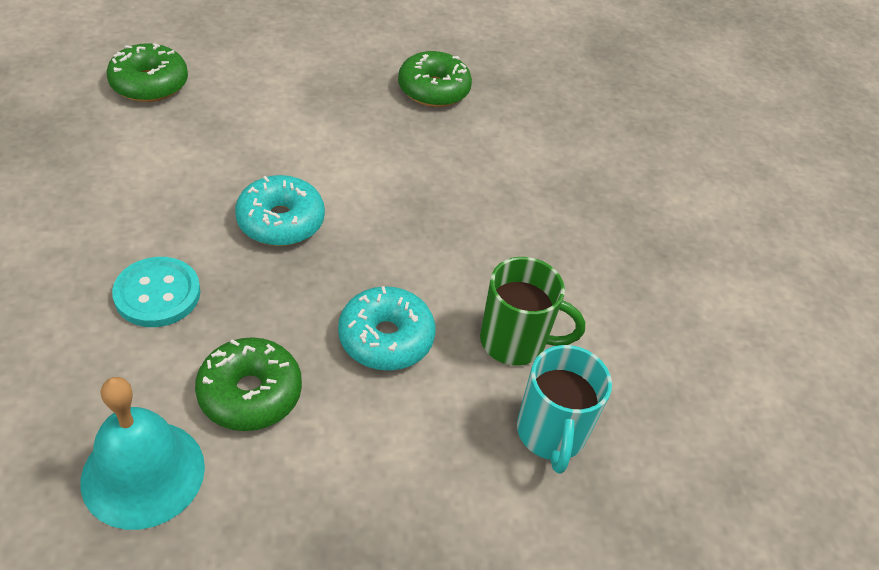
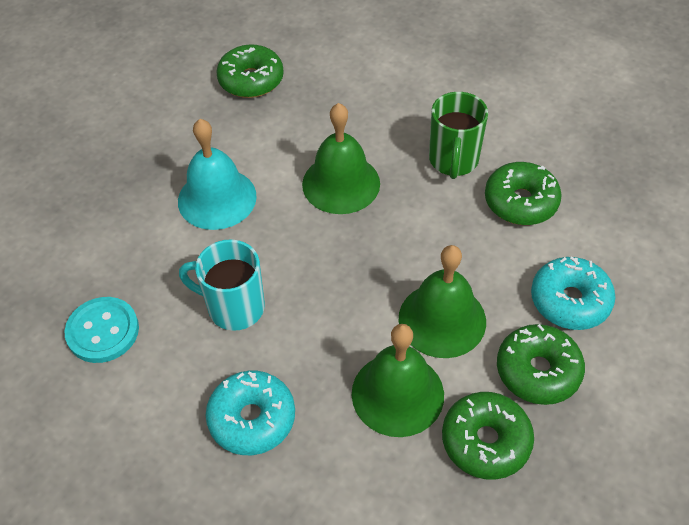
green bell: 0 -> 3
green donut: 3 -> 4

